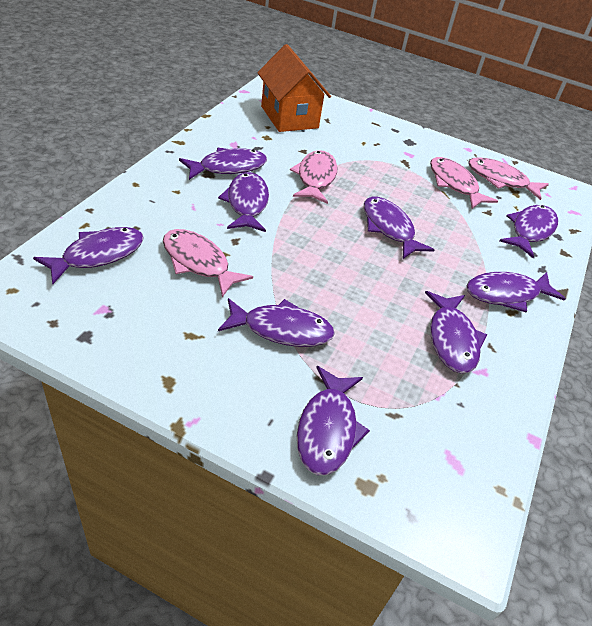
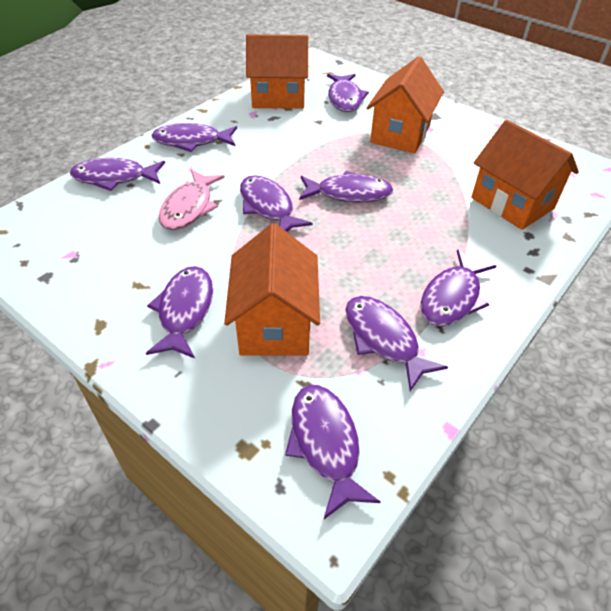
orange house: 1 -> 4
pink fish: 4 -> 1

